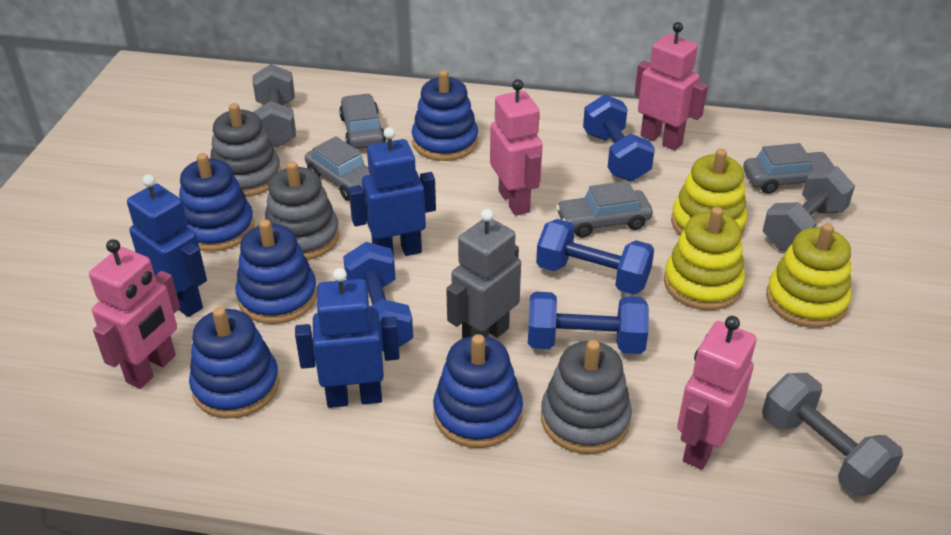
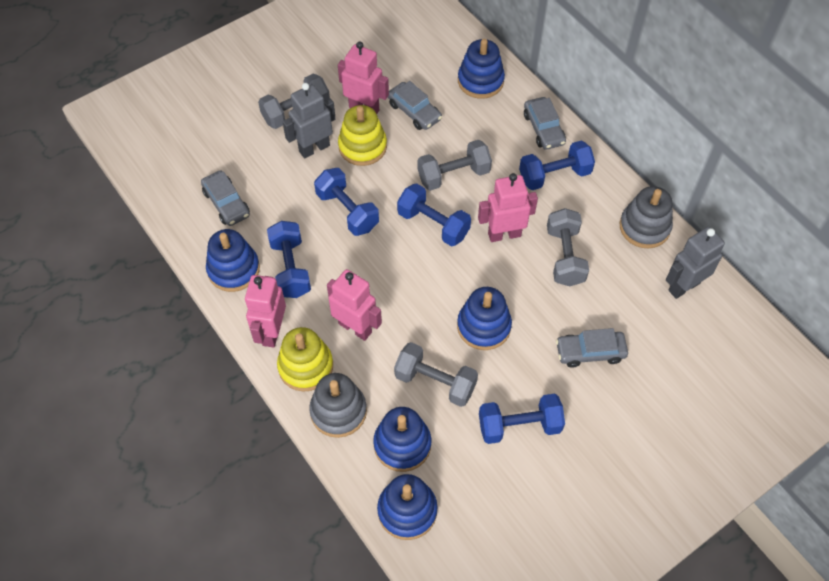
blue dumbbell: 4 -> 5
blue robot: 3 -> 0
grey dumbbell: 3 -> 4
grey robot: 1 -> 2
grey stacking toy: 3 -> 2
yellow stacking toy: 3 -> 2

